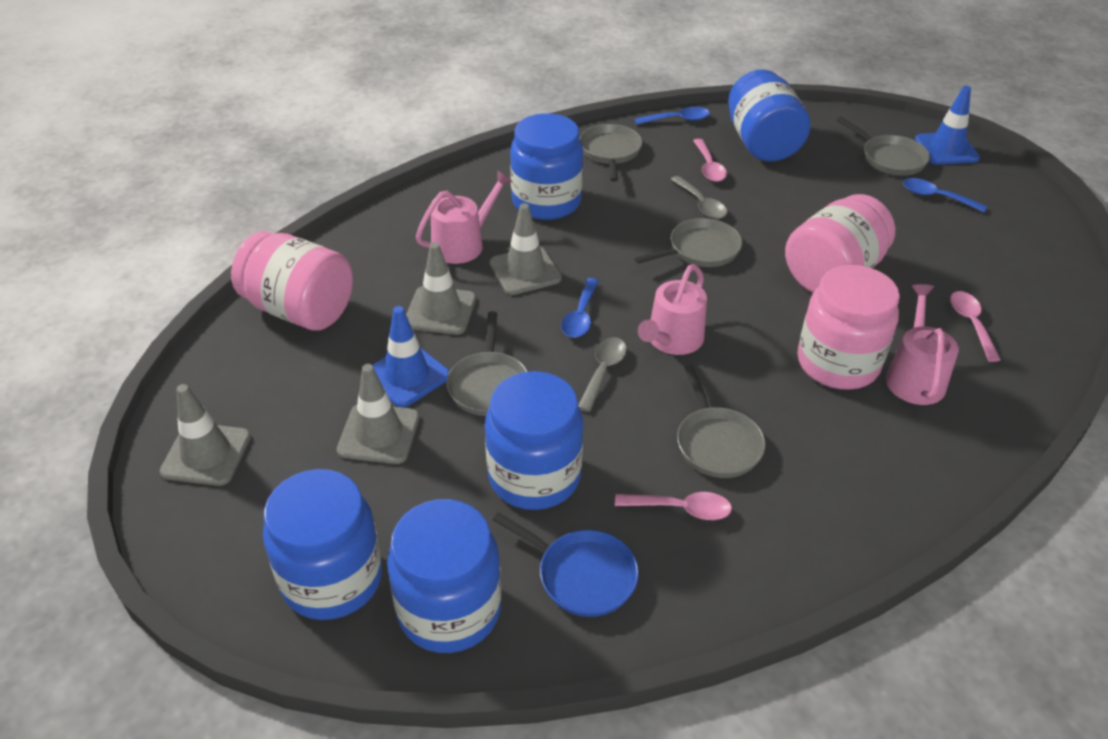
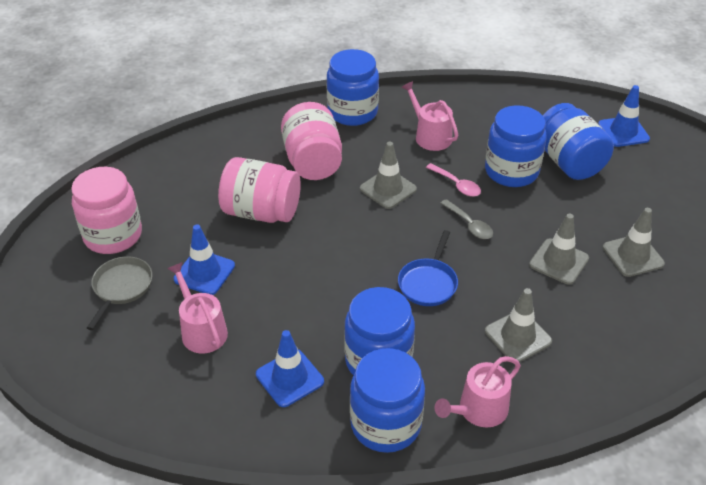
blue spoon: 3 -> 0
blue traffic cone: 2 -> 3
grey pan: 5 -> 1
grey spoon: 2 -> 1
pink spoon: 3 -> 1

